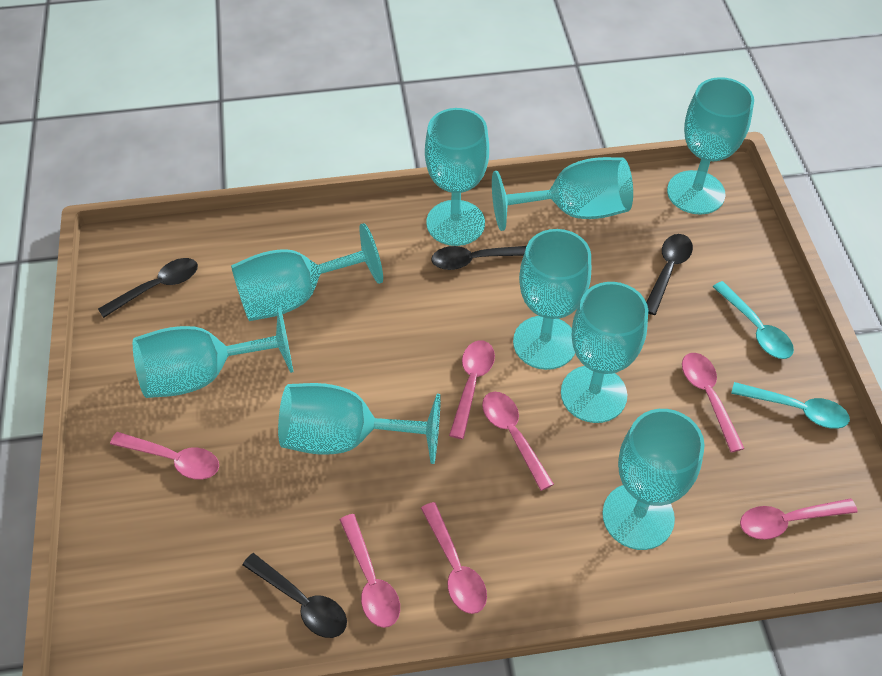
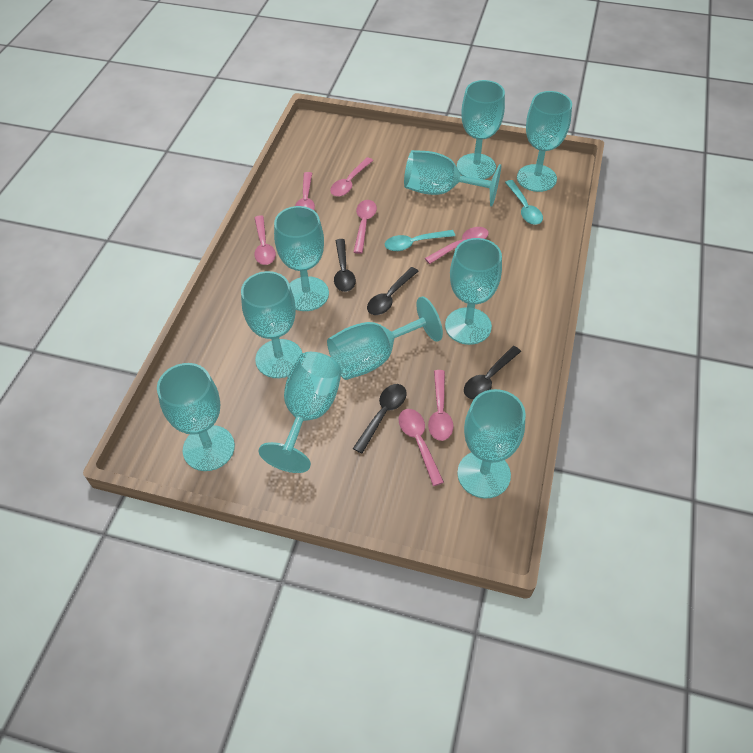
turquoise goblet: 9 -> 10

